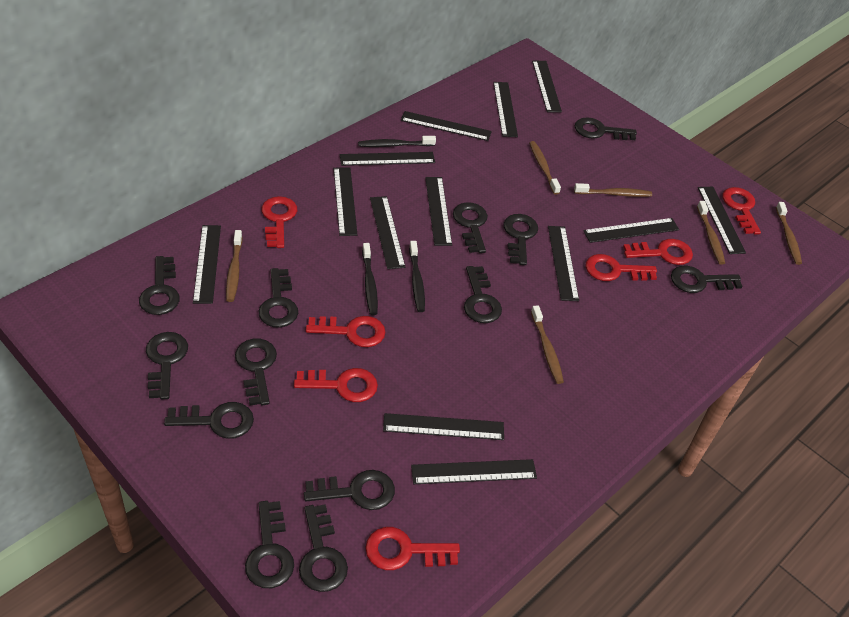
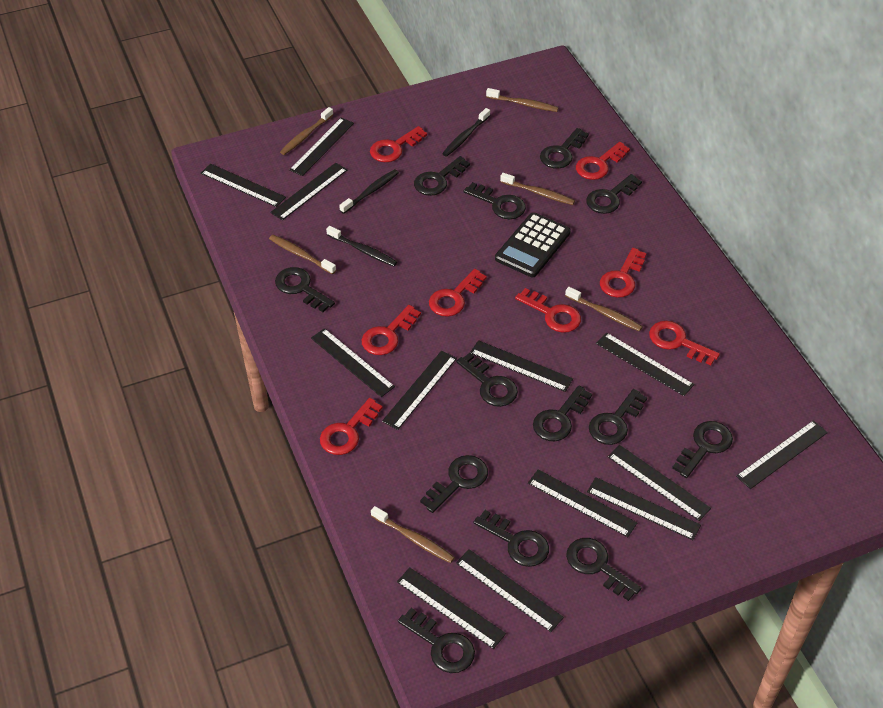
black calculator: 0 -> 1
red key: 7 -> 8

